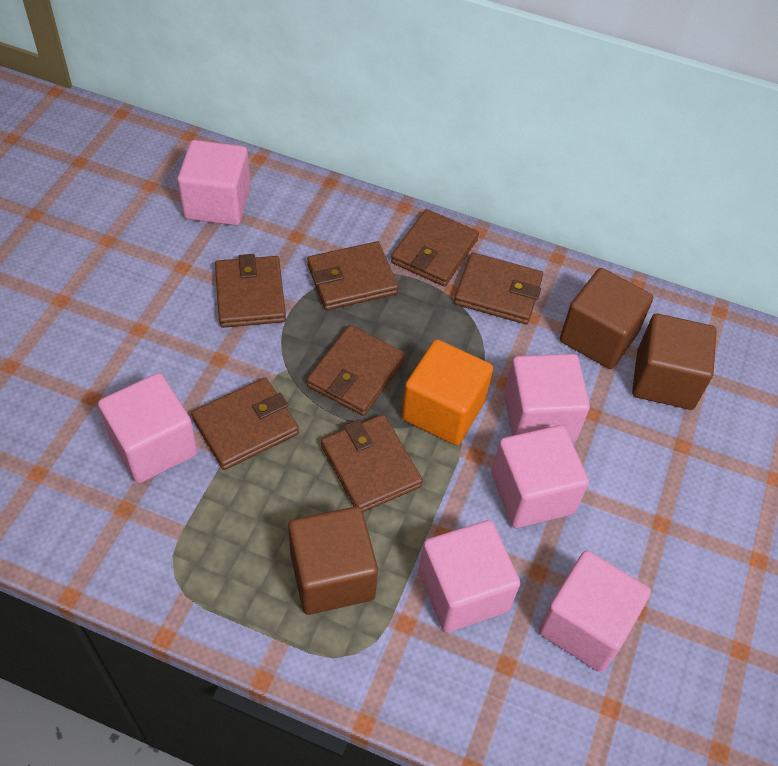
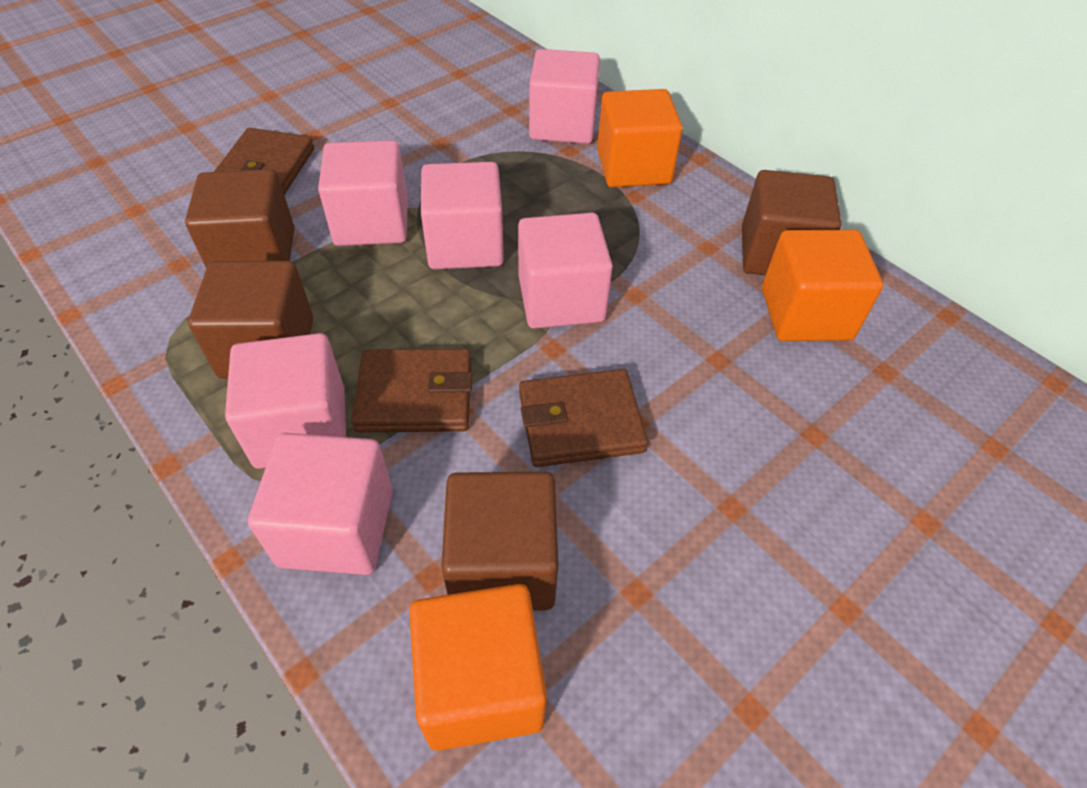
brown cube: 3 -> 4
brown wallet: 7 -> 3
orange cube: 1 -> 3

